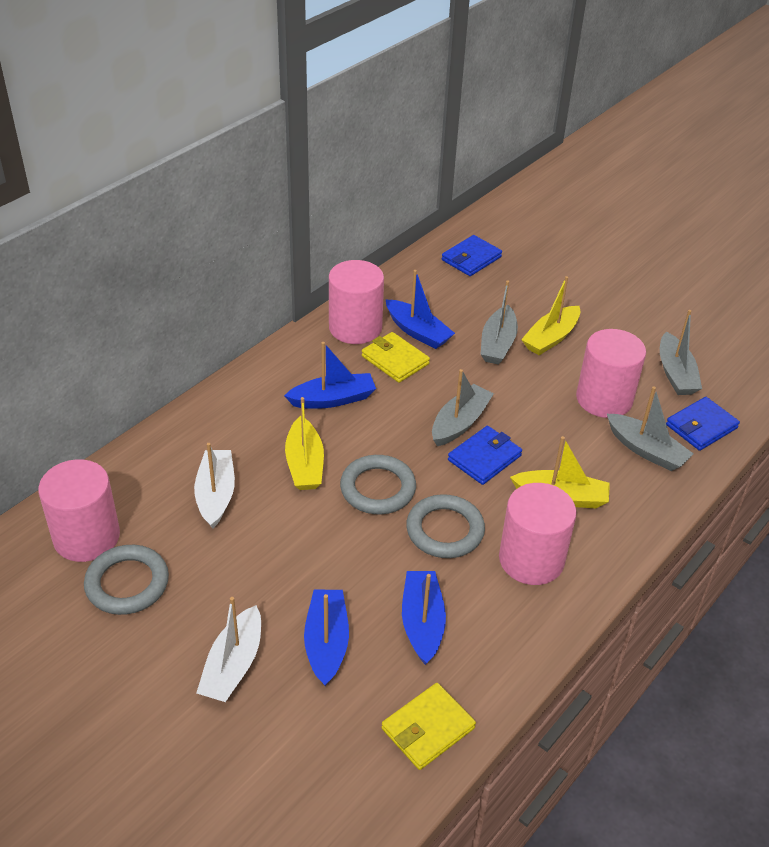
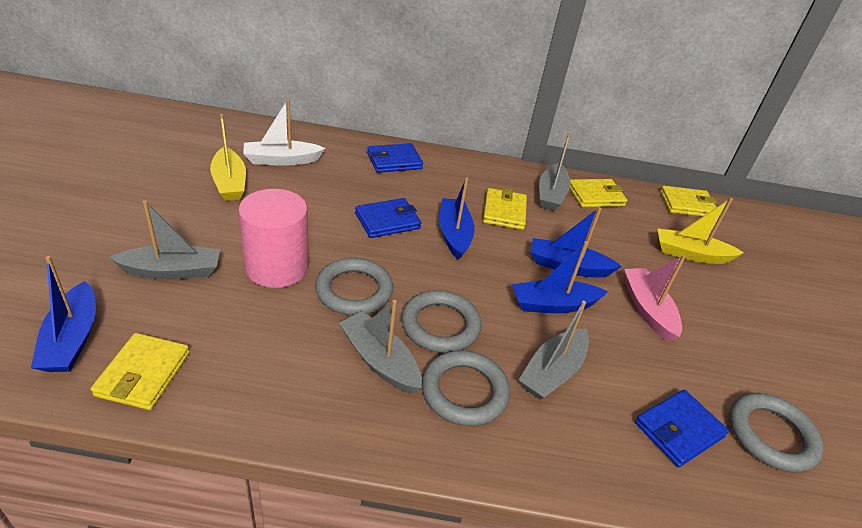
grey ring: 3 -> 4
pink boat: 0 -> 1
pink cylinder: 4 -> 1
white boat: 2 -> 1
yellow boat: 3 -> 2
yellow wallet: 2 -> 4

